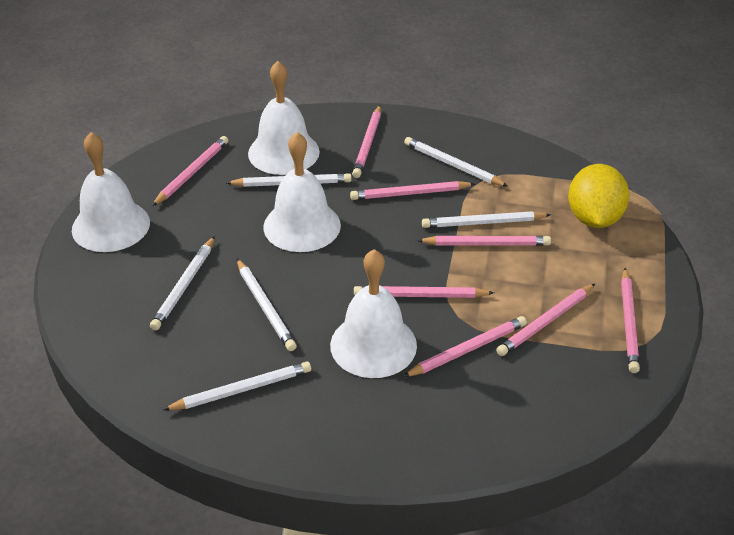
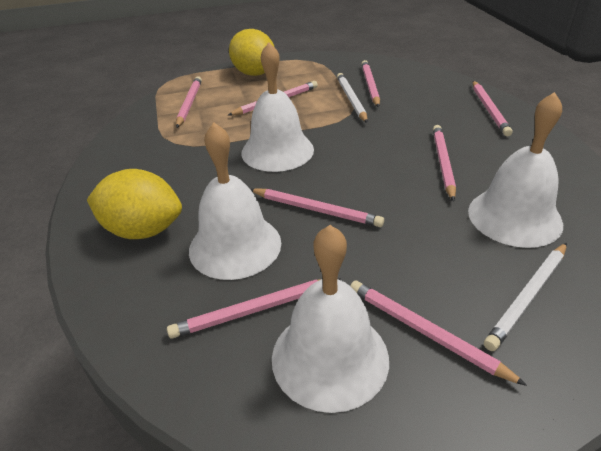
white pencil: 6 -> 2
yellow lemon: 1 -> 2

